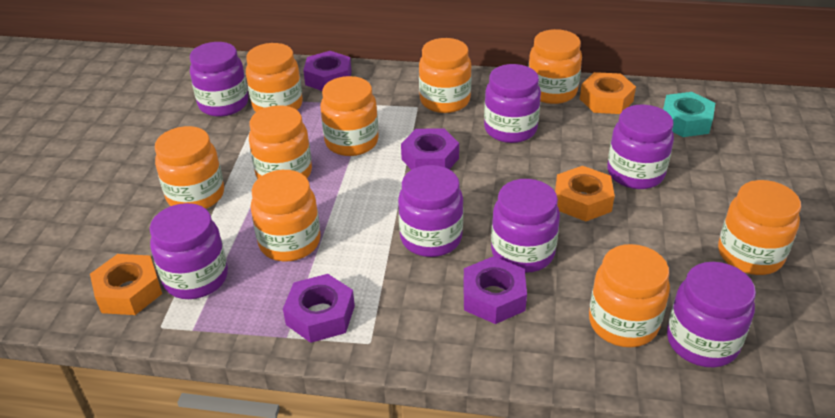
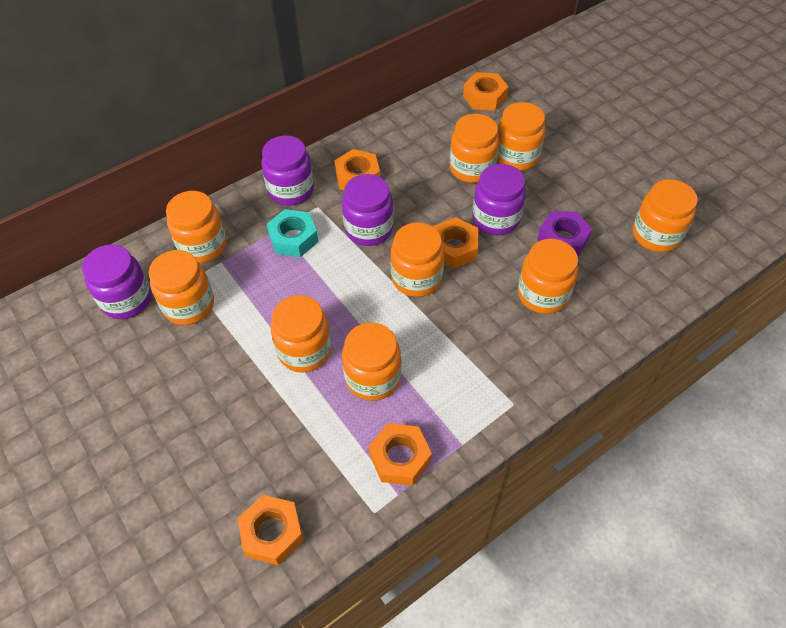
orange nut: 3 -> 5
purple jar: 7 -> 4
purple nut: 4 -> 1

